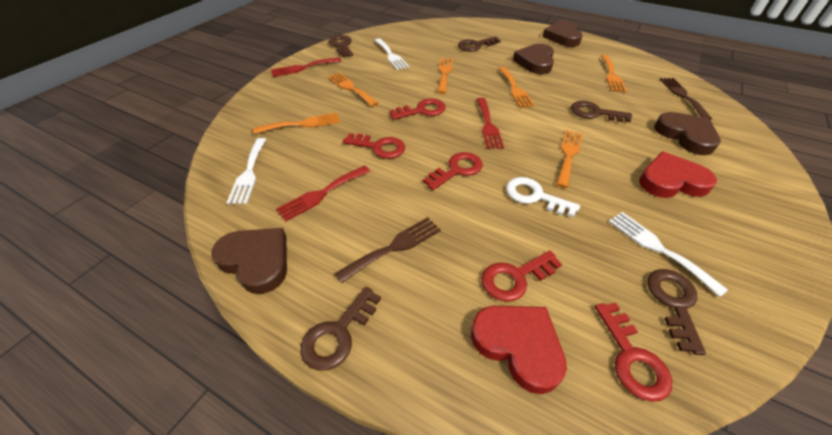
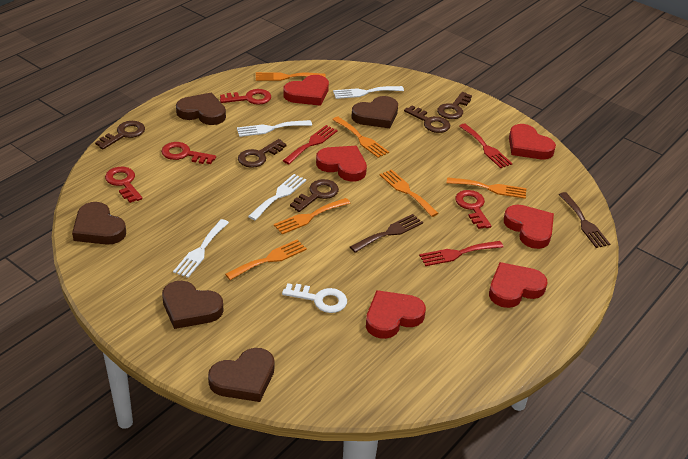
brown heart: 4 -> 5
red heart: 2 -> 6
red key: 5 -> 4
white fork: 3 -> 4

